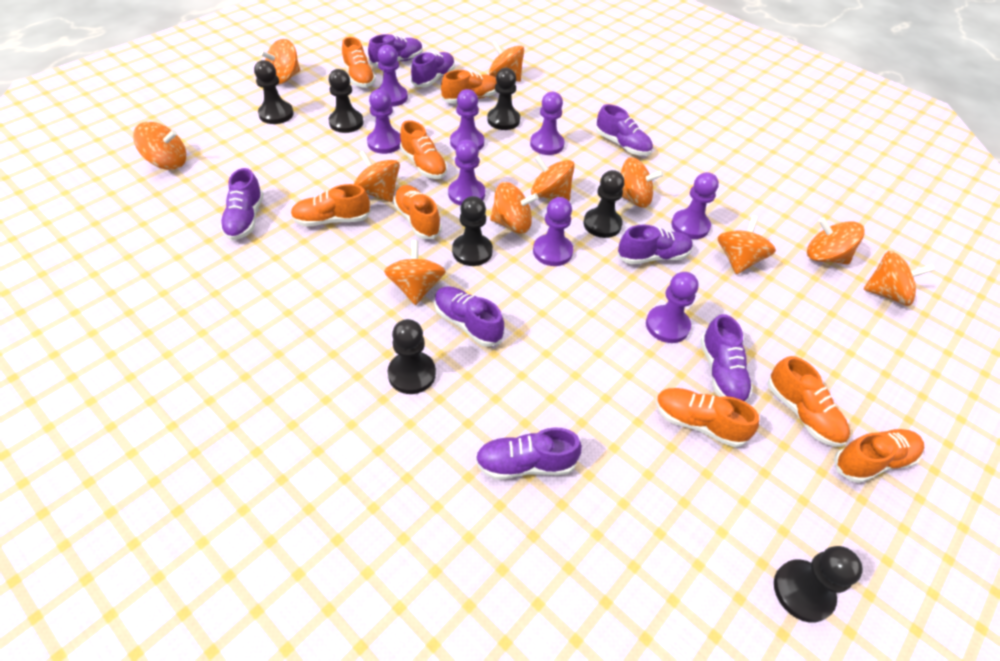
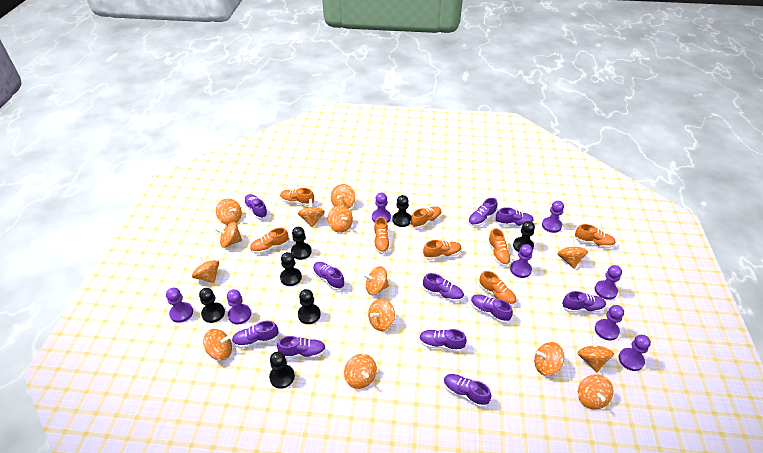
orange spinning top: 11 -> 14
purple shoe: 8 -> 11

